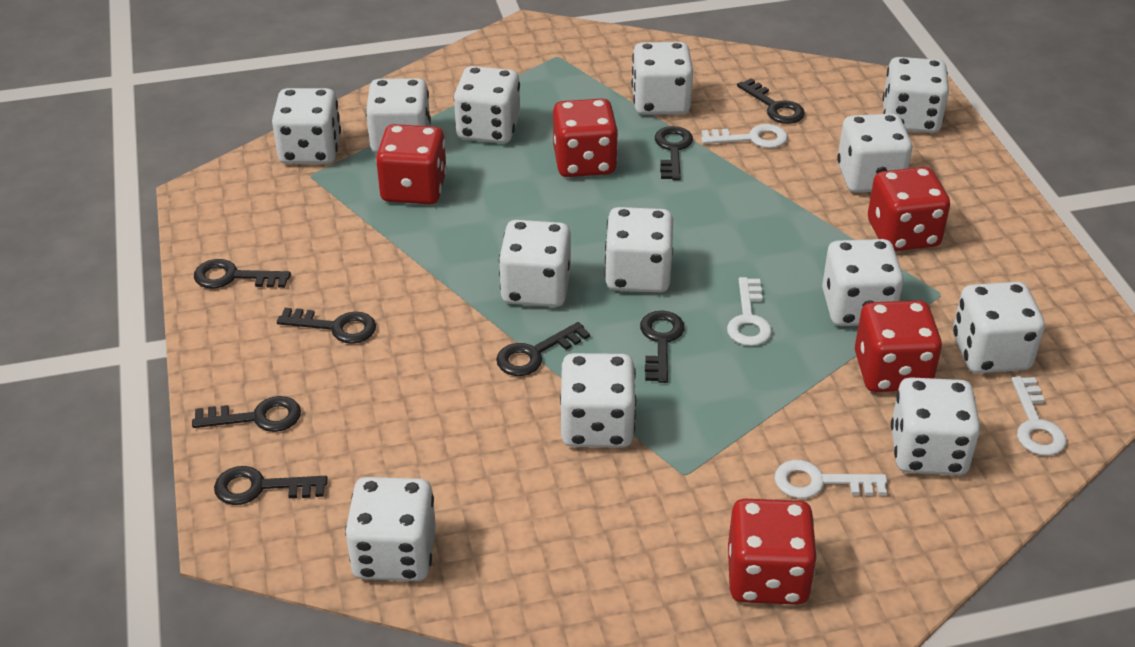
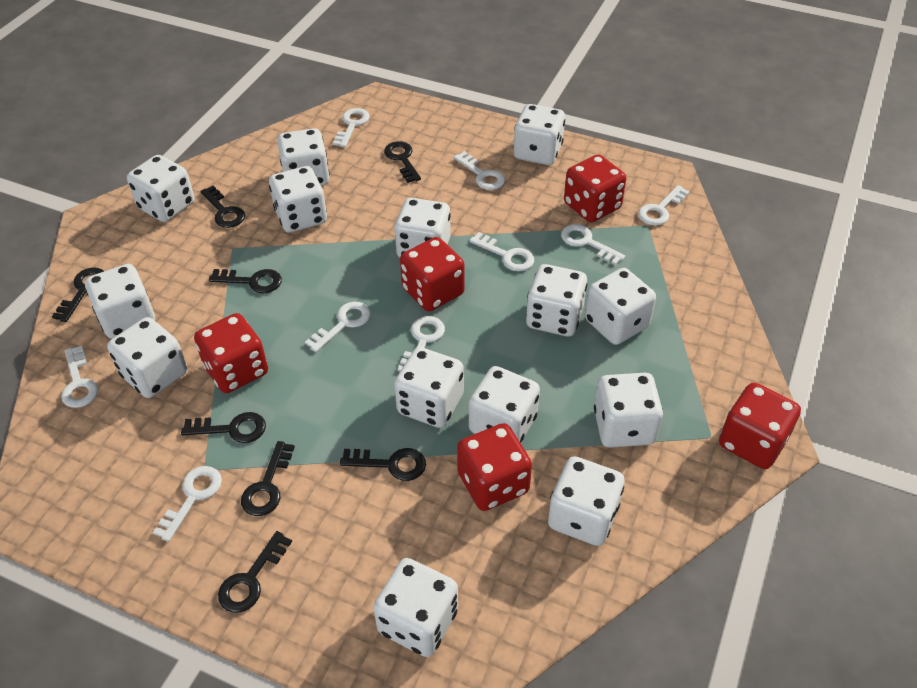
white dice: 13 -> 14
white key: 4 -> 9

